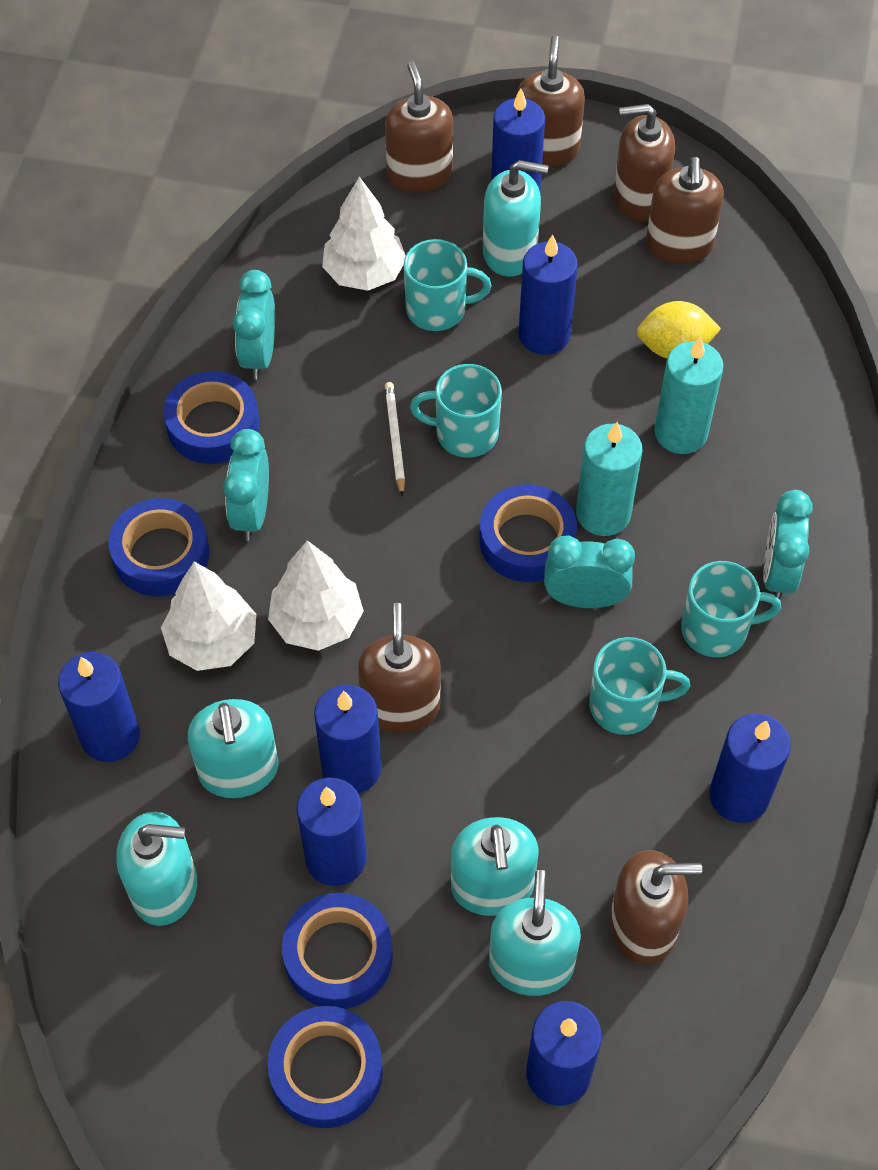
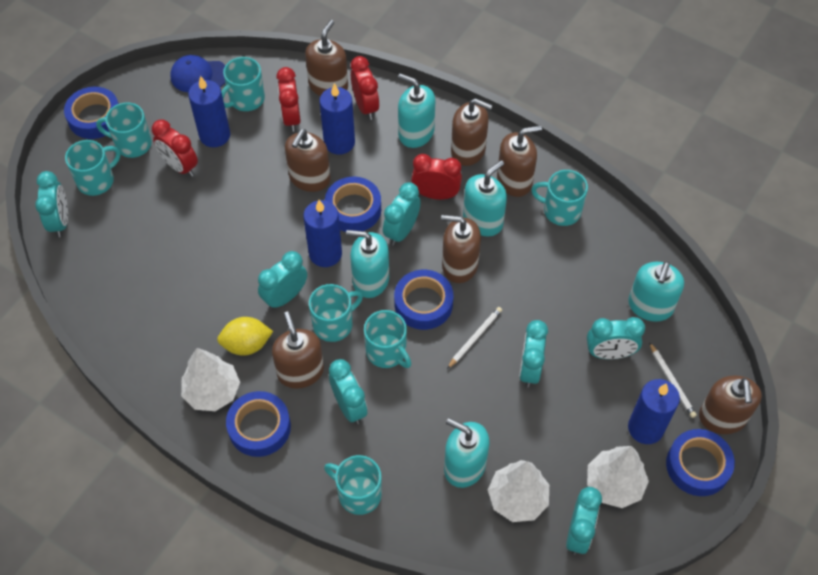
blue candle: 7 -> 4
blue cap: 0 -> 1
brown soap dispenser: 6 -> 7
red clock: 0 -> 4
turquoise candle: 2 -> 0
turquoise clock: 4 -> 7
turquoise mug: 4 -> 7
white pencil: 1 -> 2

